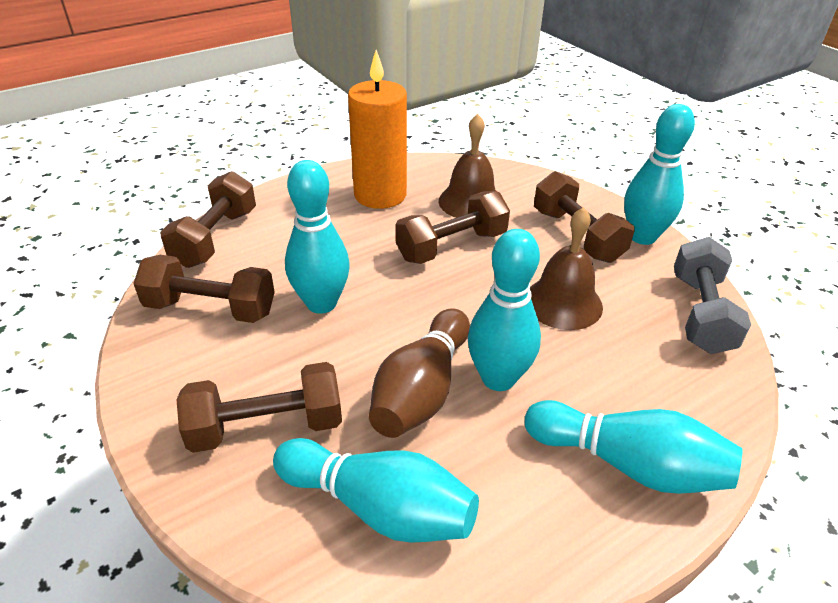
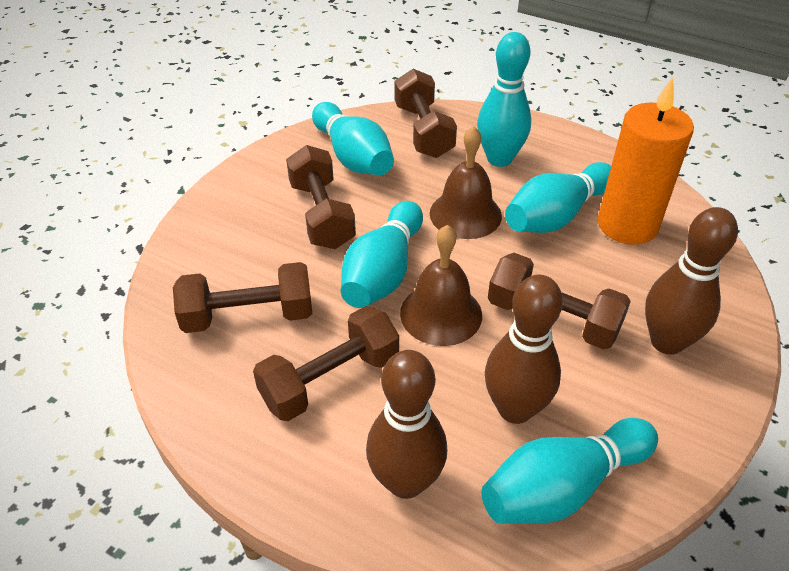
brown bowling pin: 1 -> 3
grey dumbbell: 1 -> 0

